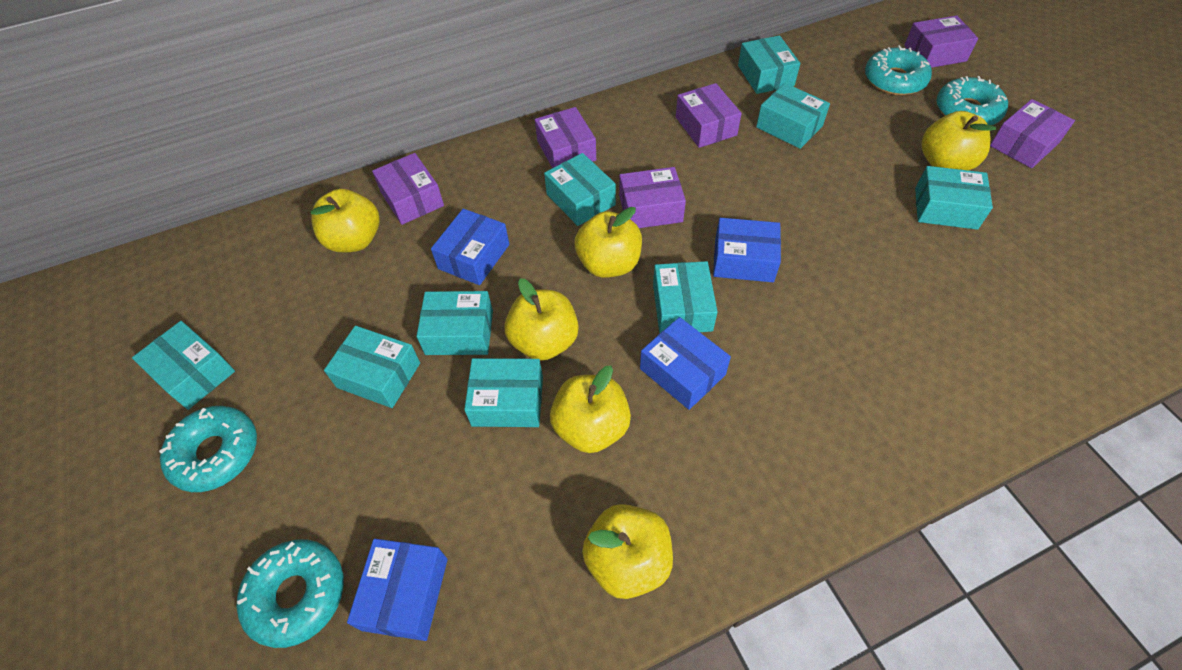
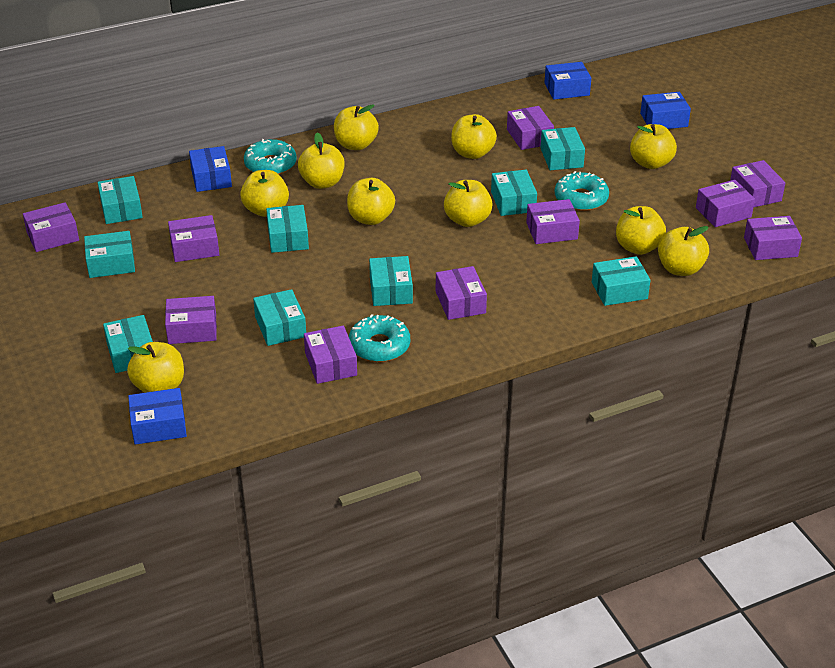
purple box: 6 -> 10
turquoise donut: 4 -> 3
yellow apple: 6 -> 10

